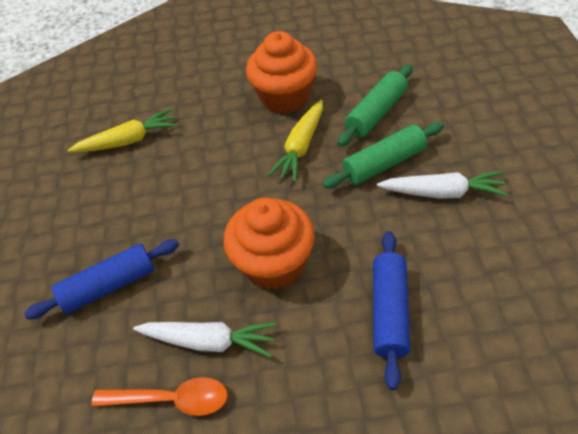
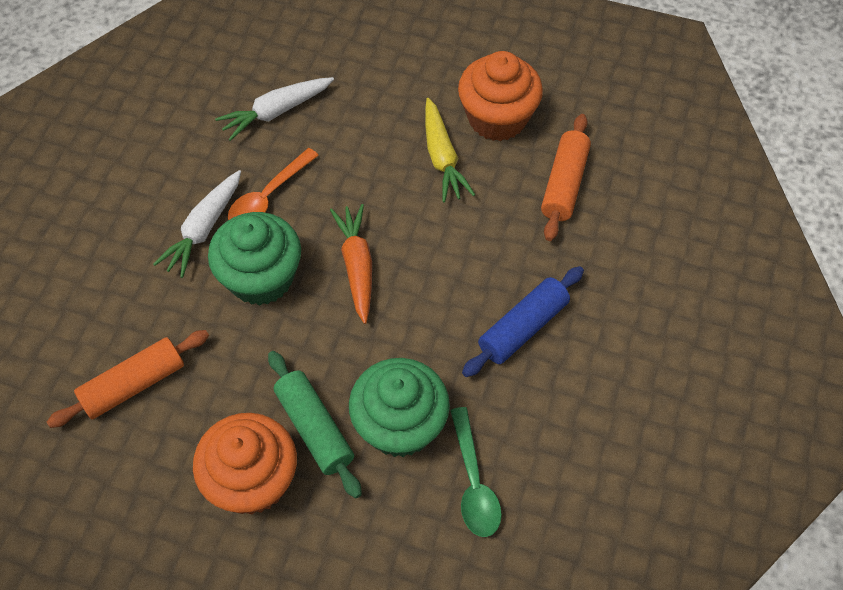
blue rolling pin: 2 -> 1
green cupcake: 0 -> 2
green rolling pin: 2 -> 1
green spoon: 0 -> 1
orange carrot: 0 -> 1
orange rolling pin: 0 -> 2
yellow carrot: 2 -> 1

